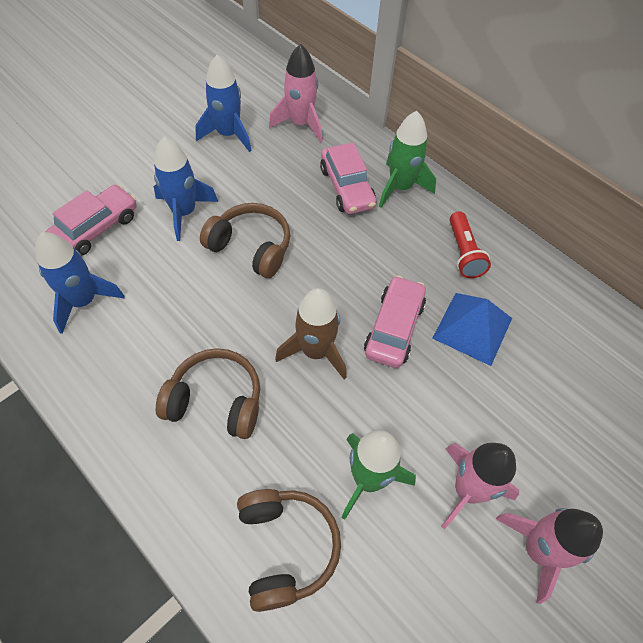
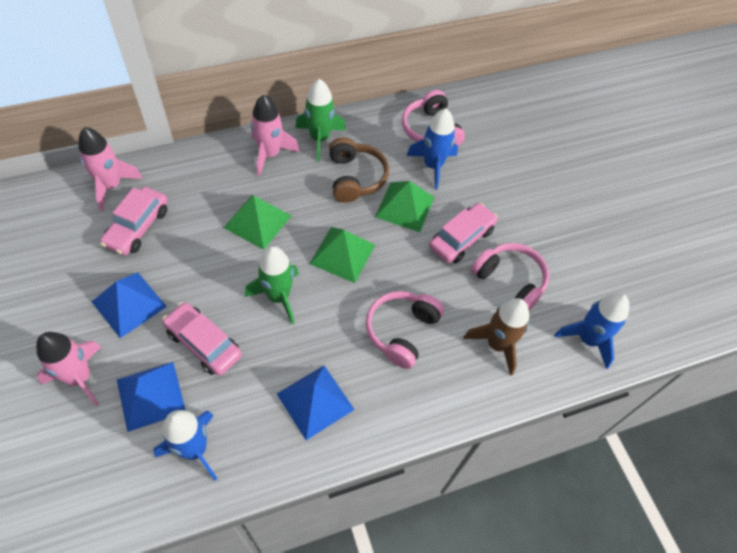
blue pyramid: 1 -> 3
brown headphones: 3 -> 1
green pyramid: 0 -> 3
pink headphones: 0 -> 3
red flashlight: 1 -> 0

